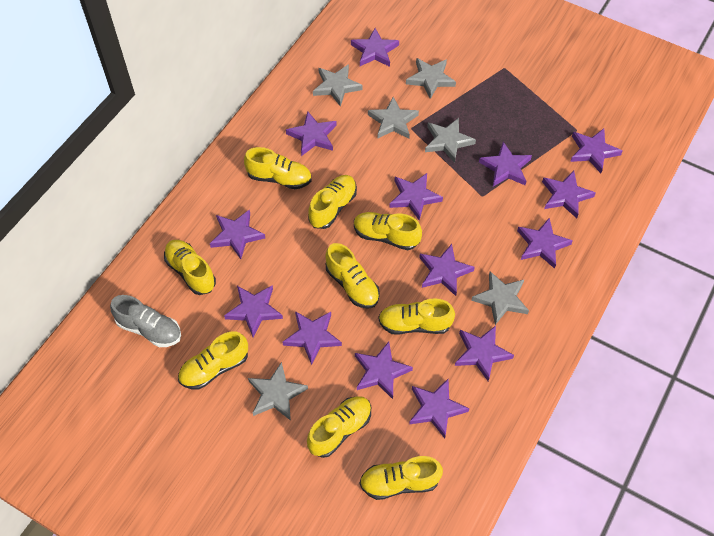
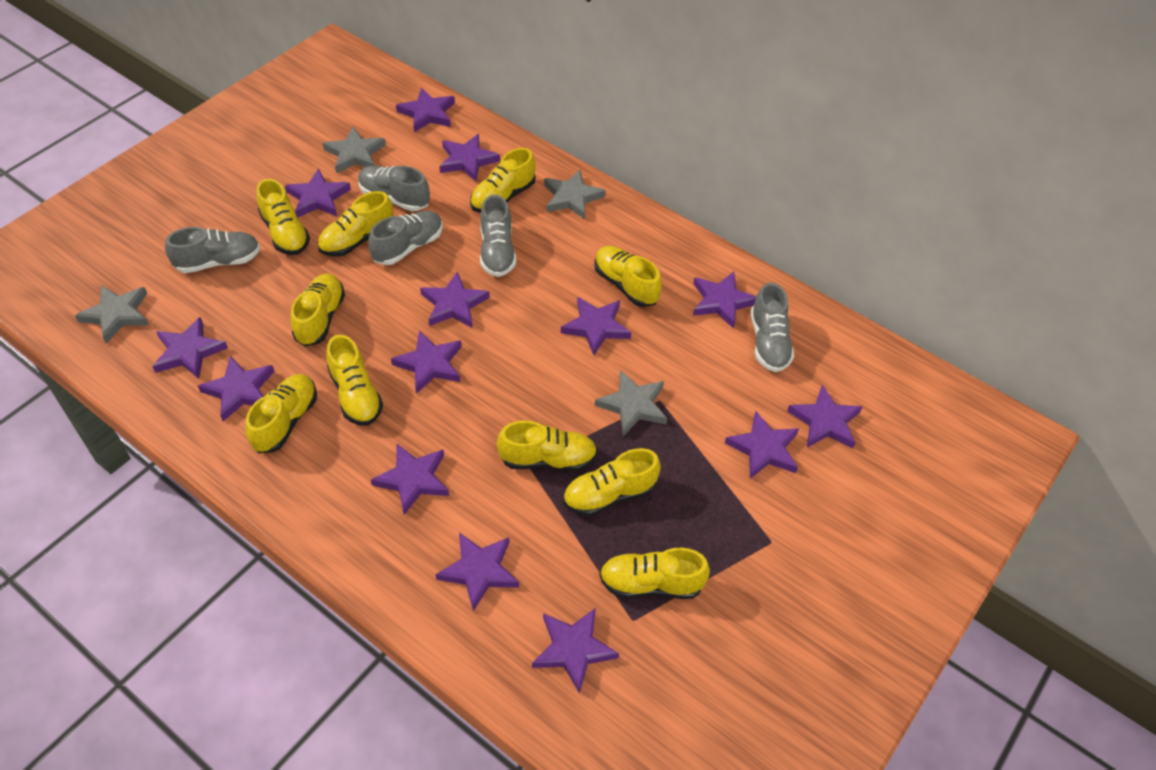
grey shoe: 1 -> 5
grey star: 6 -> 4
yellow shoe: 9 -> 10

